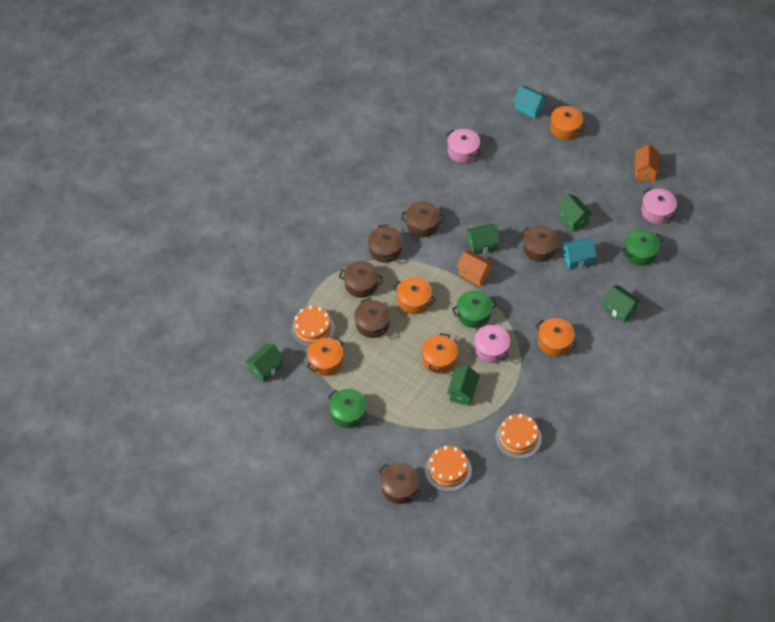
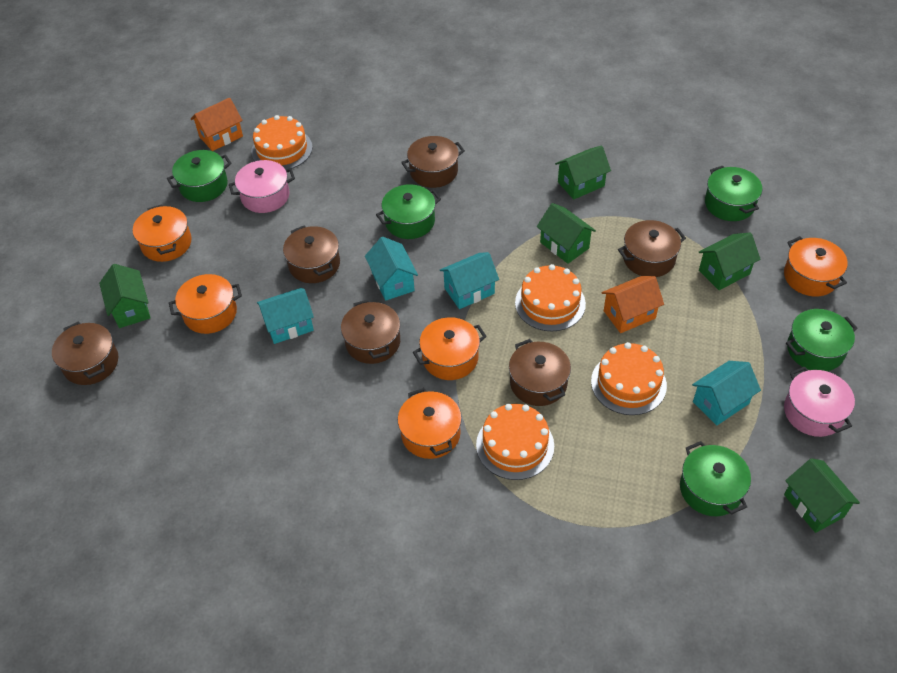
green pot: 3 -> 5
orange cake: 3 -> 4
pink pot: 3 -> 2
turquoise house: 2 -> 4

